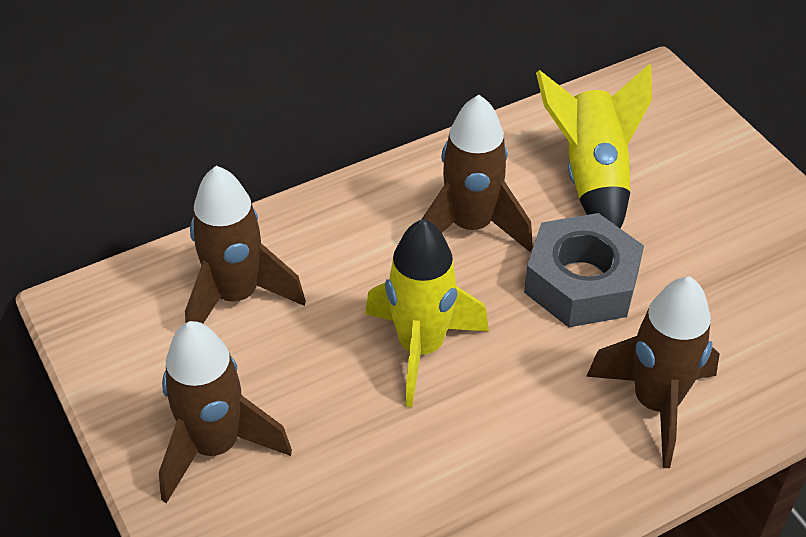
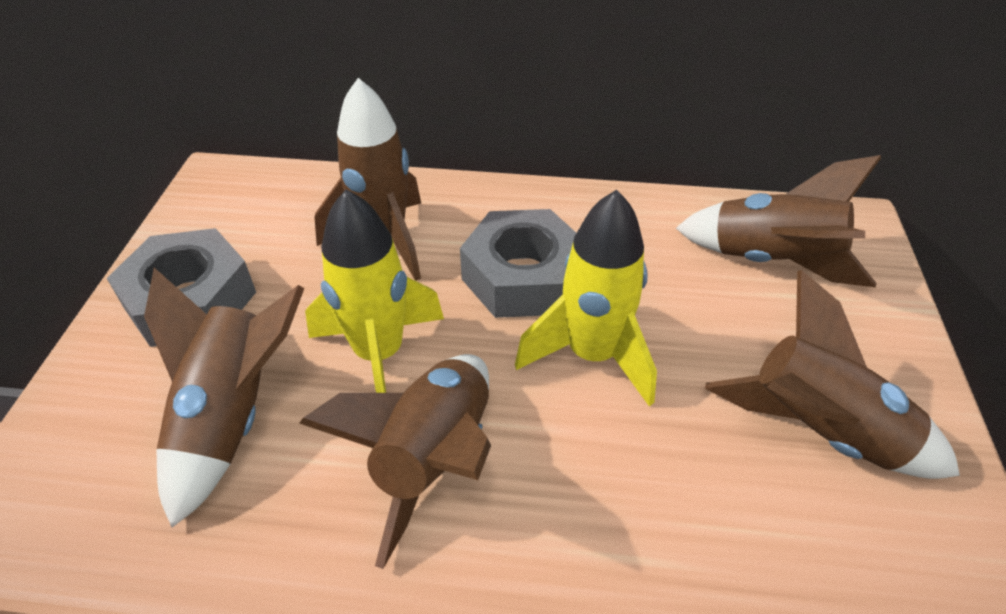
brown rocket: 4 -> 5
grey nut: 1 -> 2

